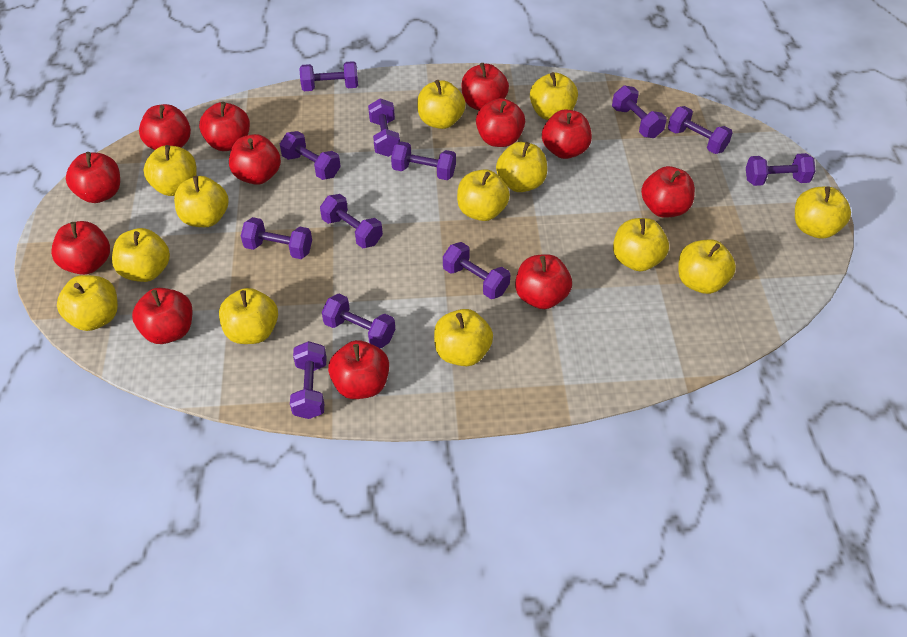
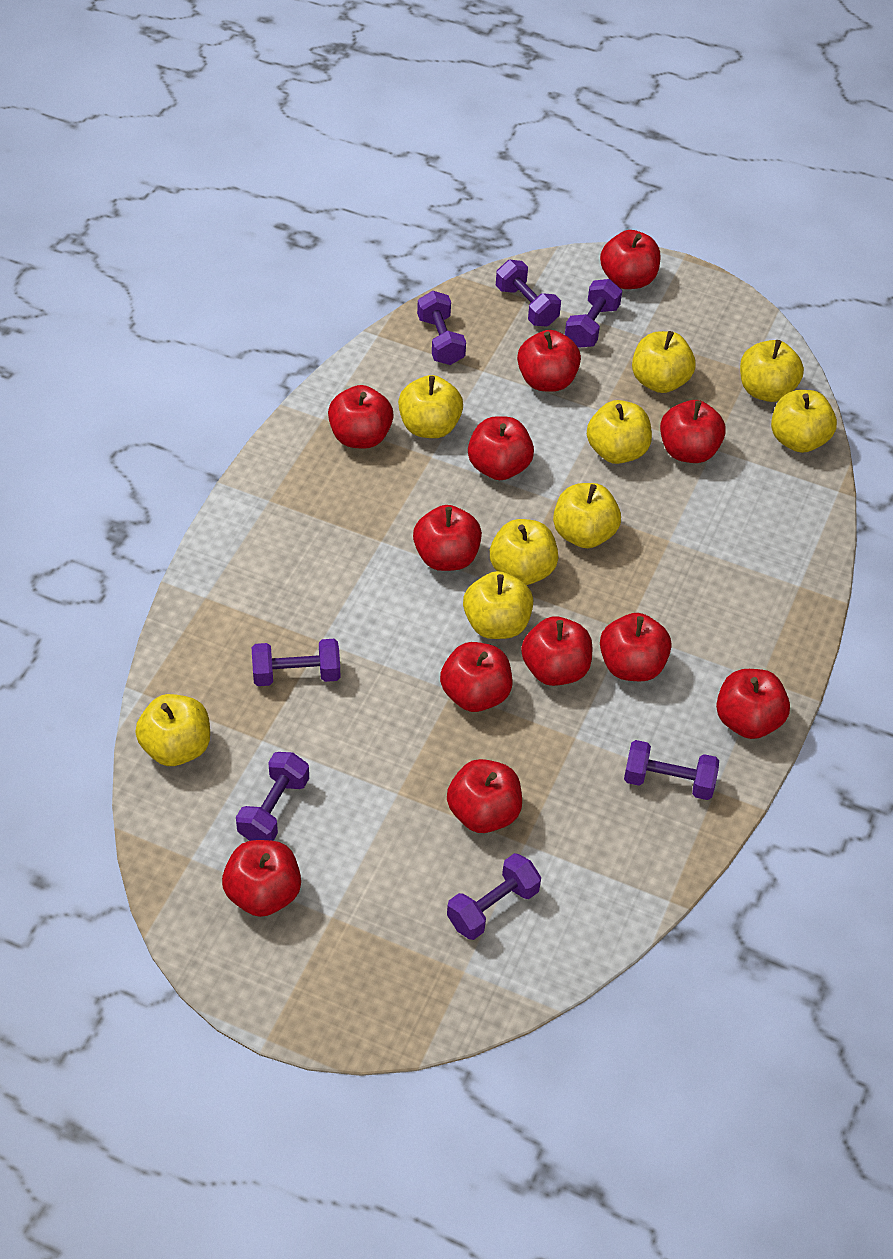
purple dumbbell: 12 -> 7
yellow apple: 13 -> 9

